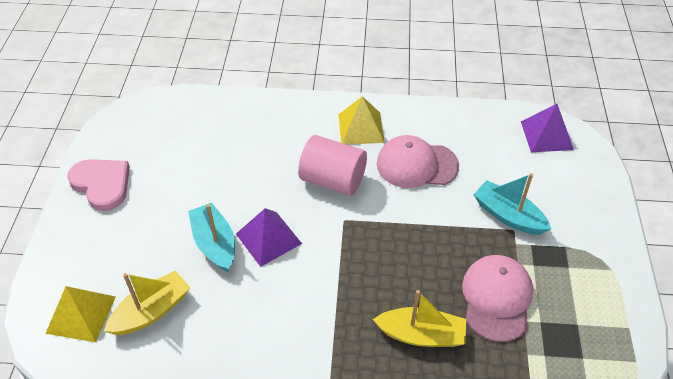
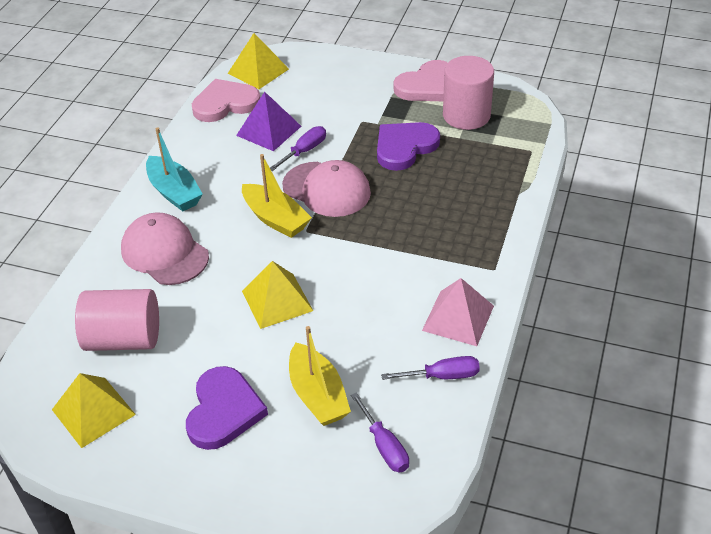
pink cylinder: 1 -> 2
pink heart: 1 -> 2
pink pyramid: 0 -> 1
purple heart: 0 -> 2
purple pyramid: 2 -> 1
purple screwdriver: 0 -> 3
turquoise boat: 2 -> 1
yellow pyramid: 2 -> 3

